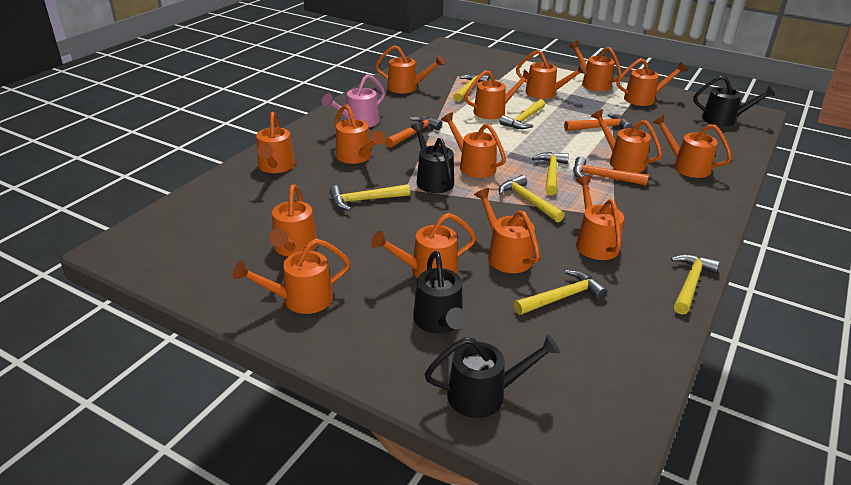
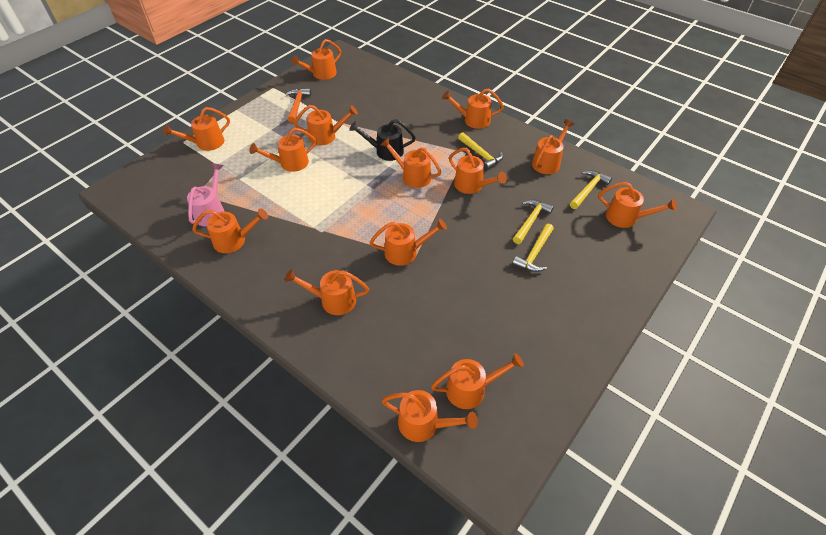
black watering can: 4 -> 1
orange hammer: 3 -> 1
orange watering can: 15 -> 14
yellow hammer: 7 -> 4

